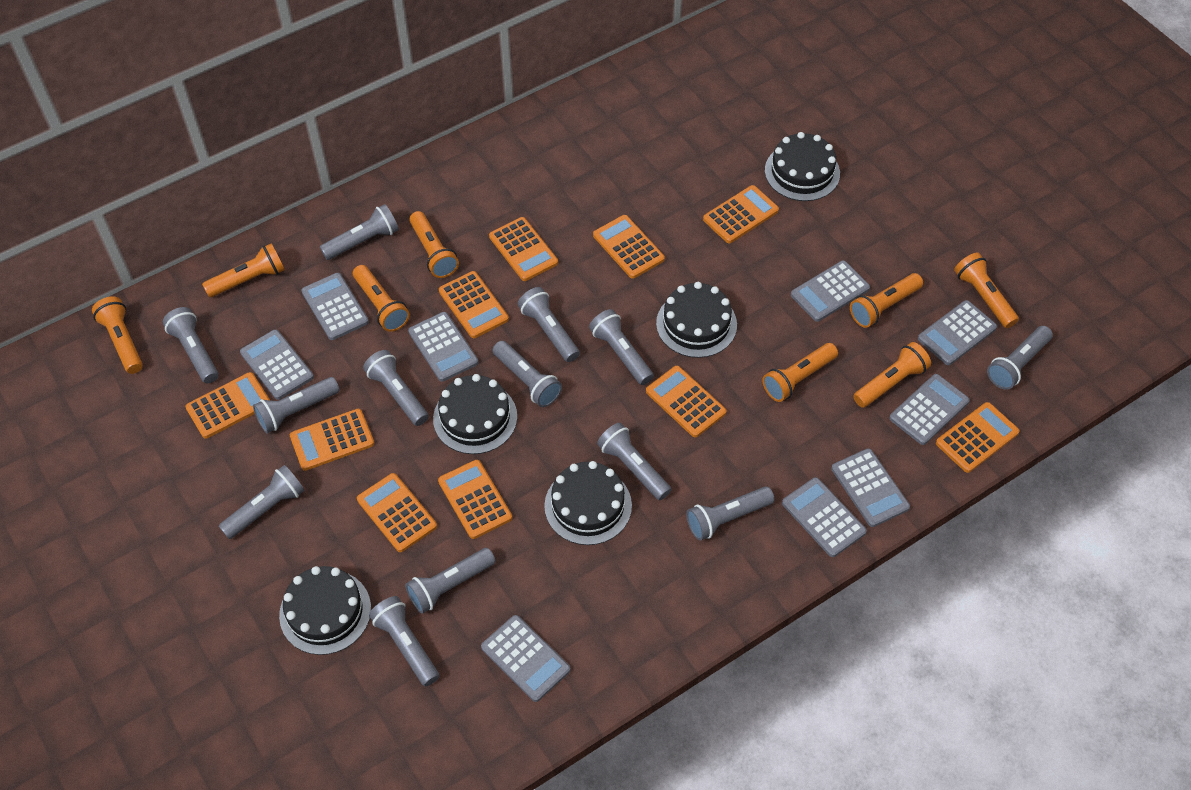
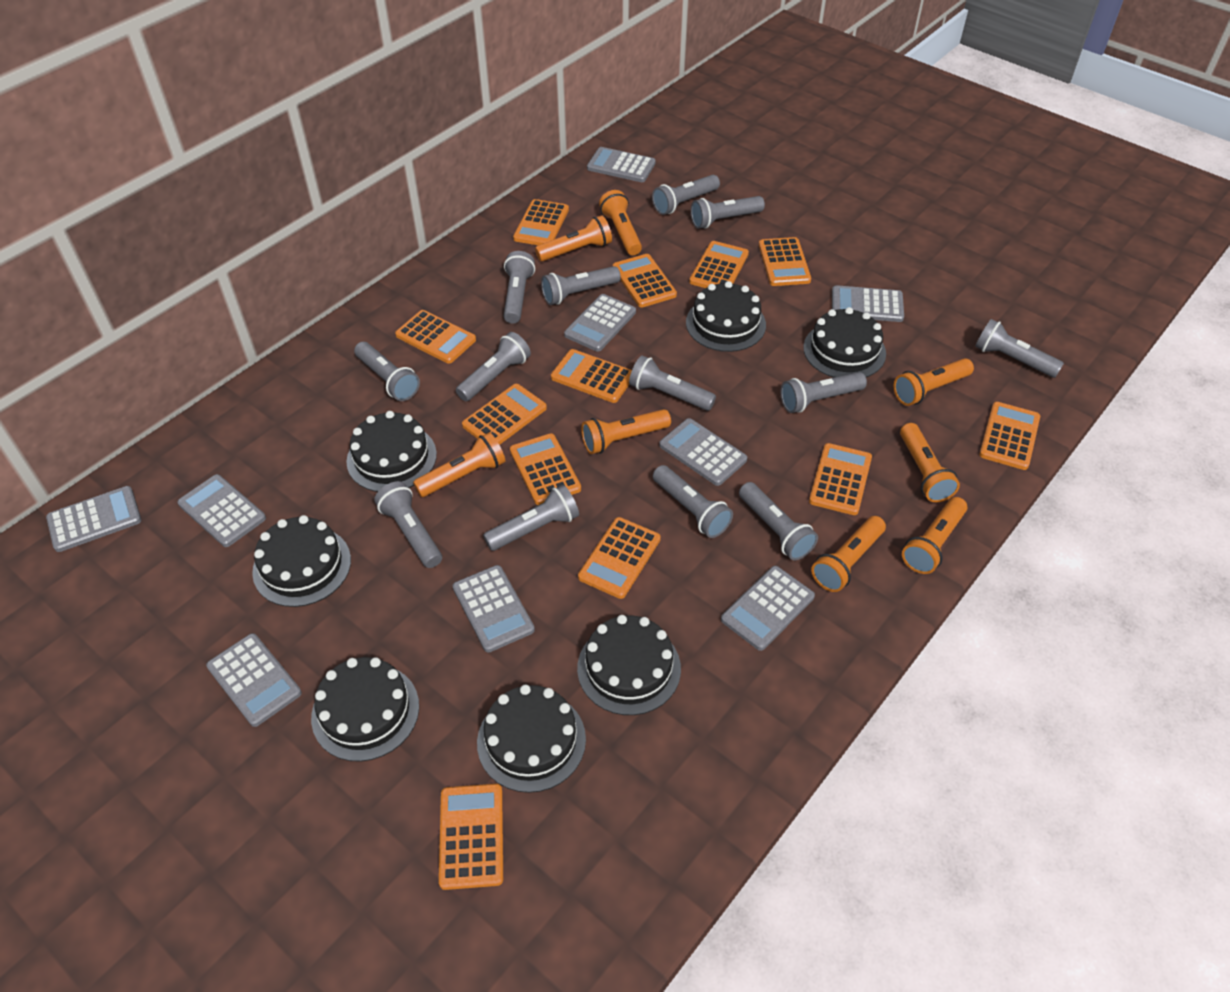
black cake: 5 -> 7
orange calculator: 10 -> 12

